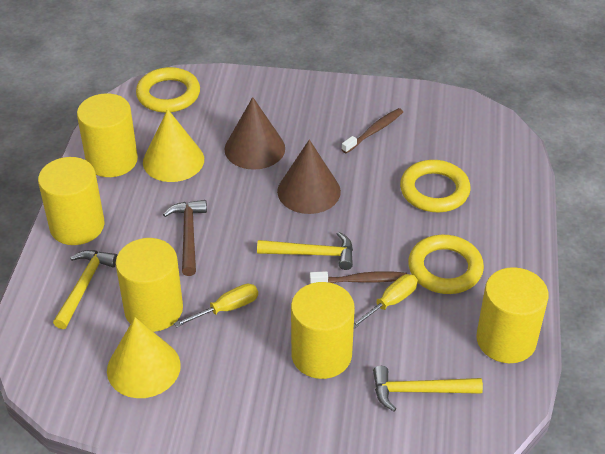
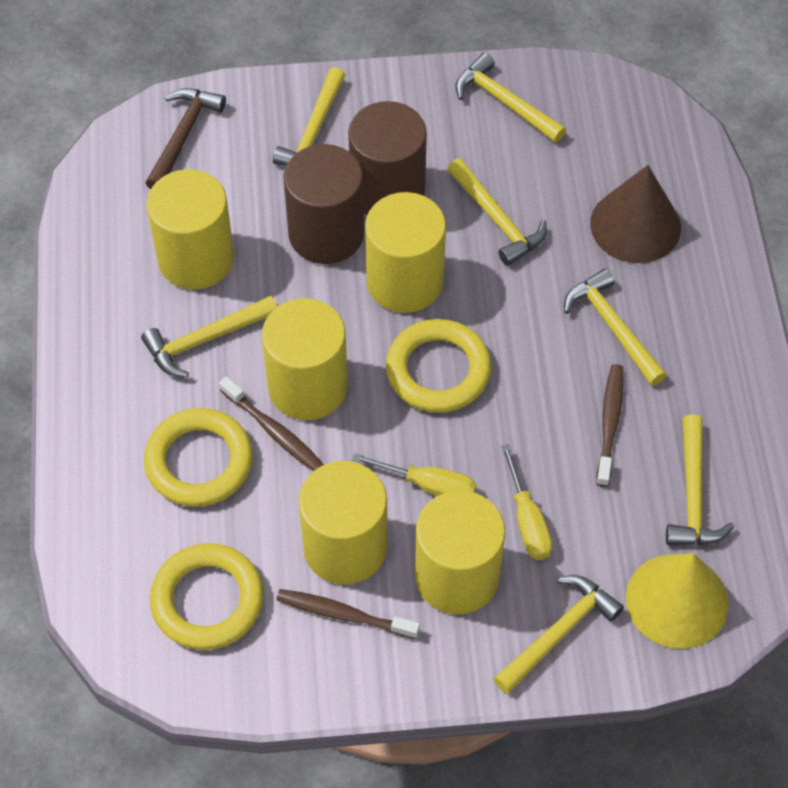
brown cone: 2 -> 1
brown cylinder: 0 -> 2
brown toothbrush: 2 -> 3
yellow cone: 2 -> 1
yellow hammer: 3 -> 7

